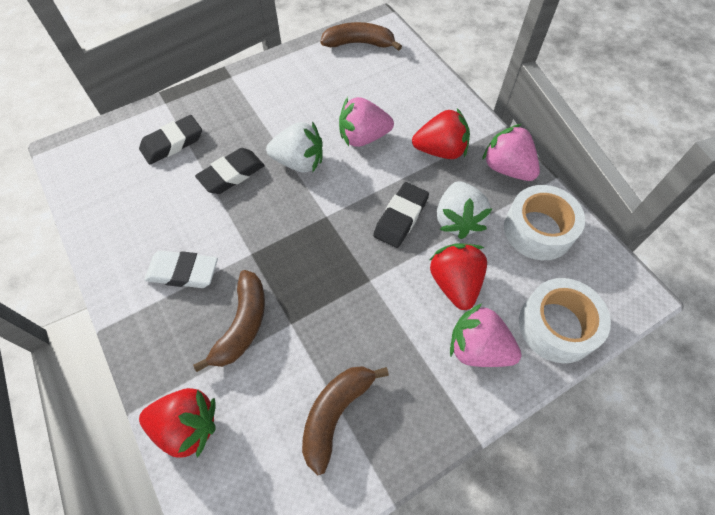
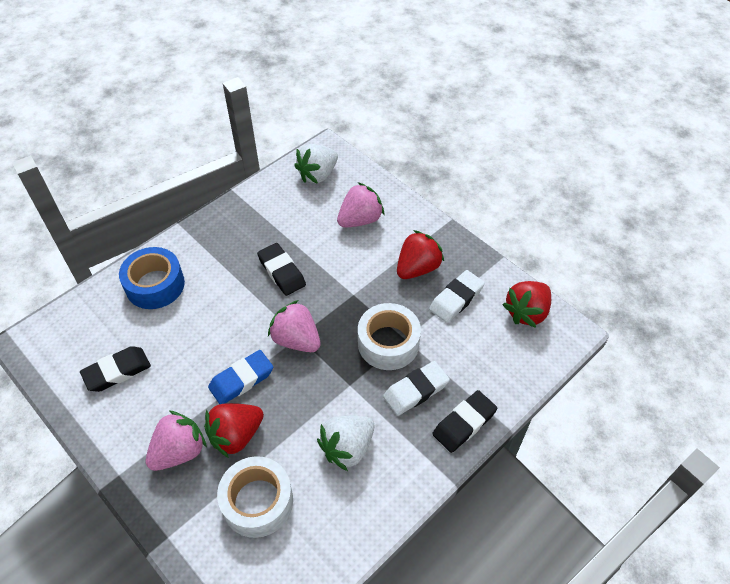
blue eraser: 0 -> 1
blue tape: 0 -> 1
brown banana: 3 -> 0
white eraser: 1 -> 2

